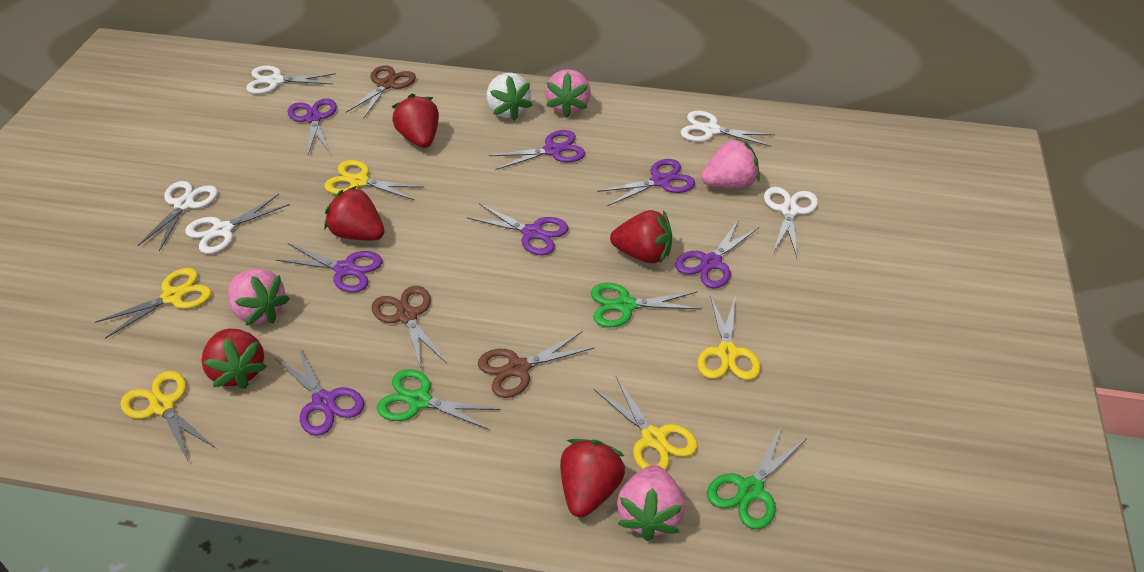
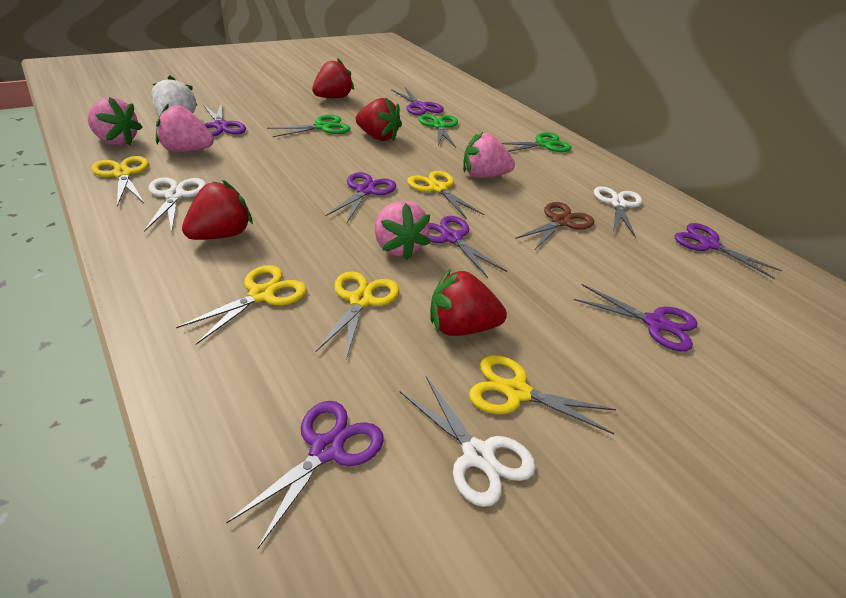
brown scissors: 3 -> 1
red strawberry: 5 -> 4
white scissors: 5 -> 3

